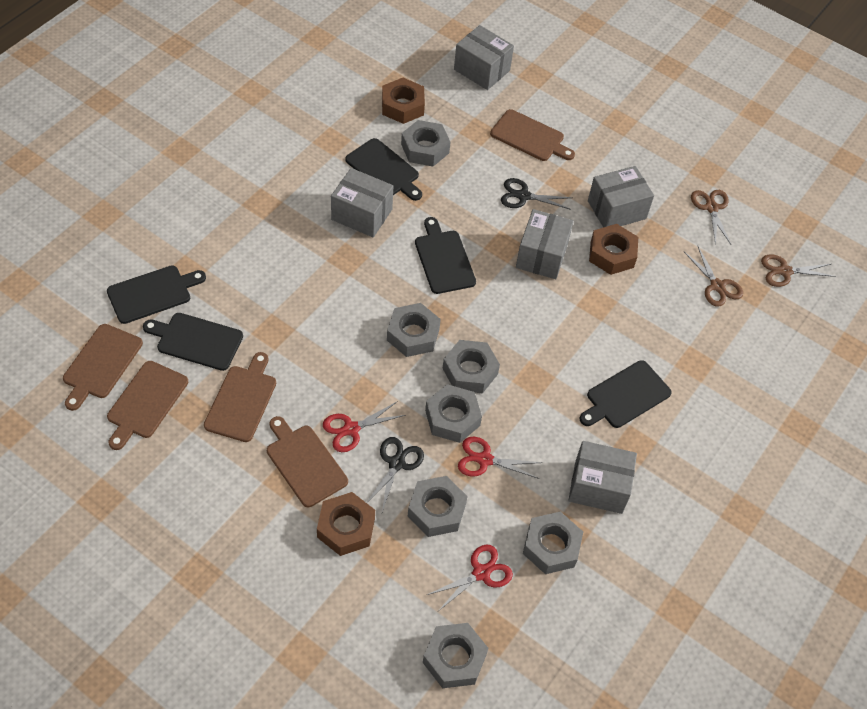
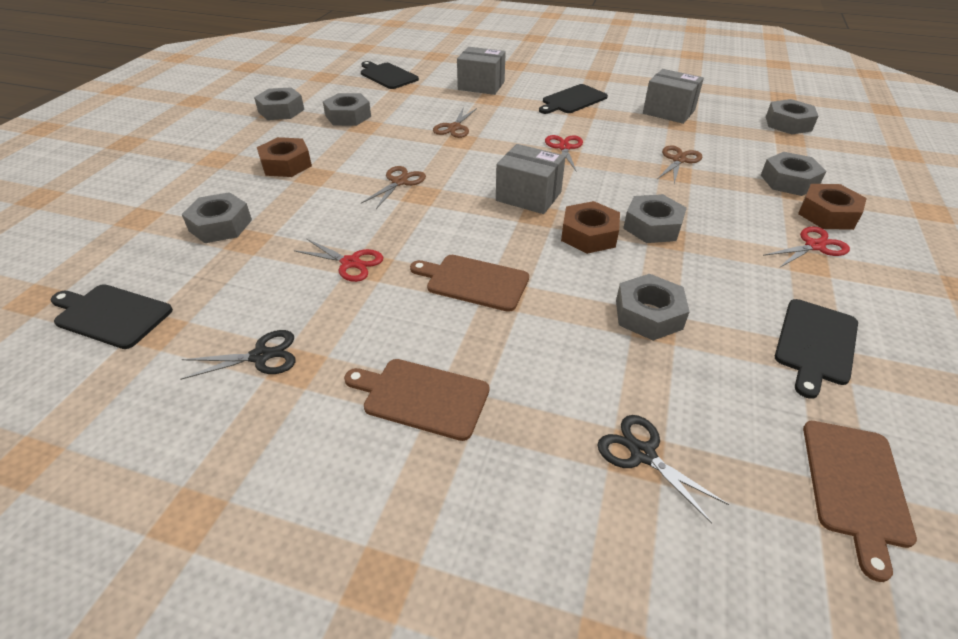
black cutting board: 5 -> 4
brown cutting board: 5 -> 3
grey box: 5 -> 3

